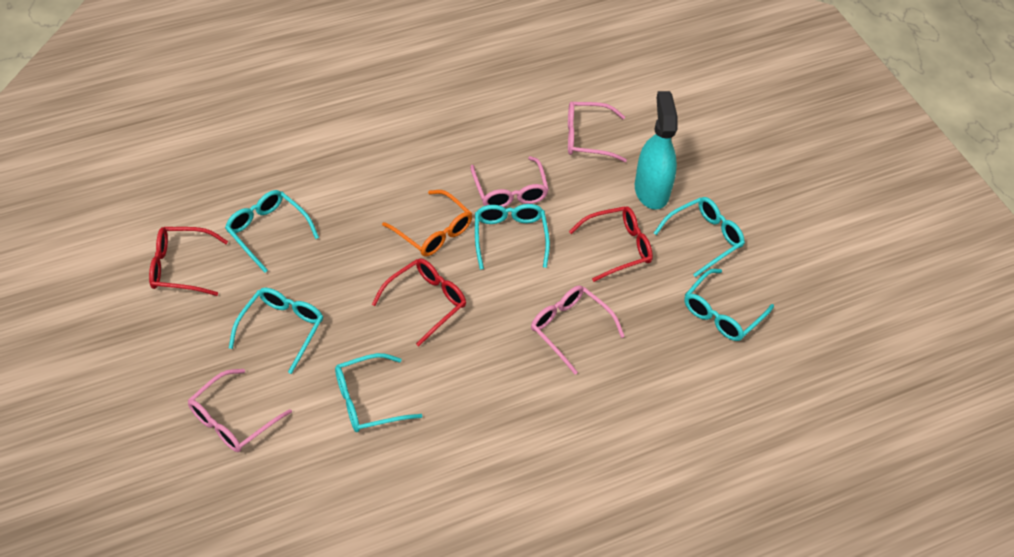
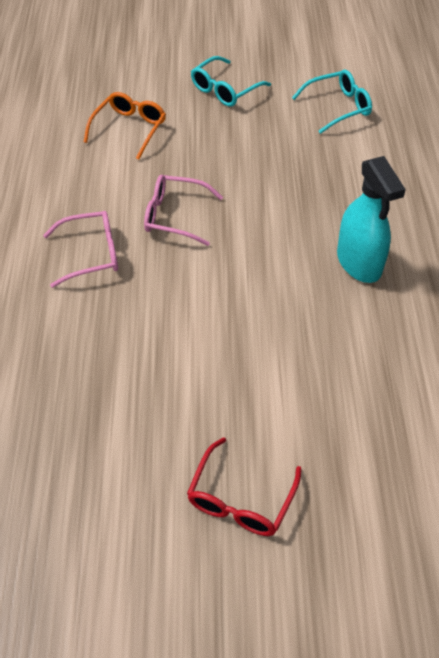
pink glasses: 4 -> 2
red glasses: 3 -> 1
turquoise glasses: 6 -> 2

